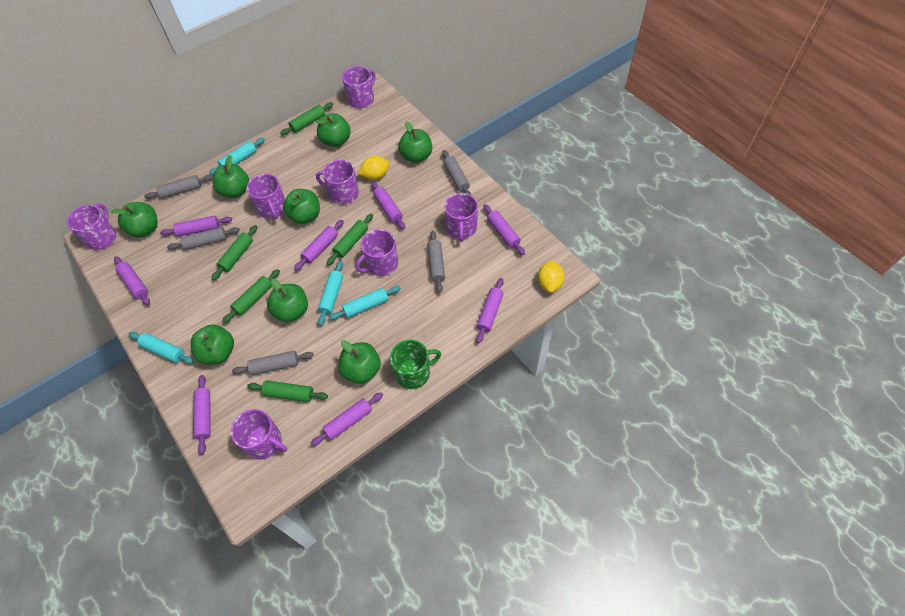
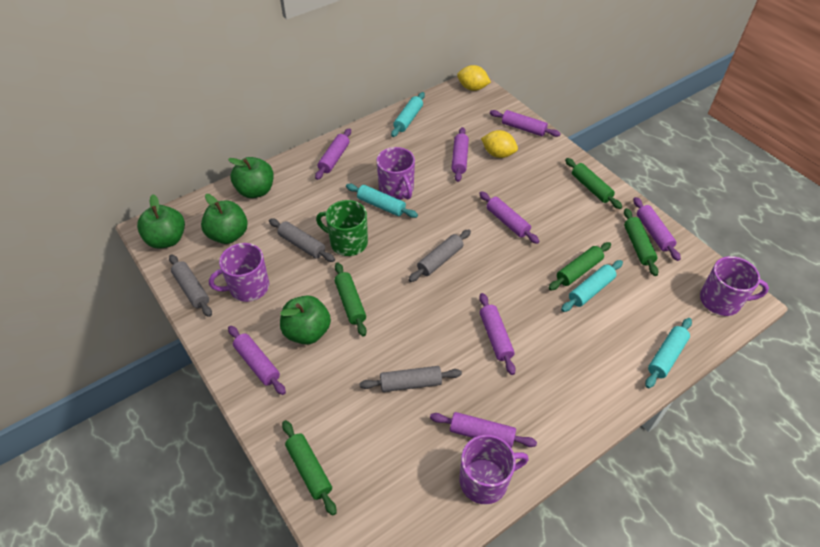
green apple: 8 -> 4
grey rolling pin: 5 -> 4
purple mug: 7 -> 4

